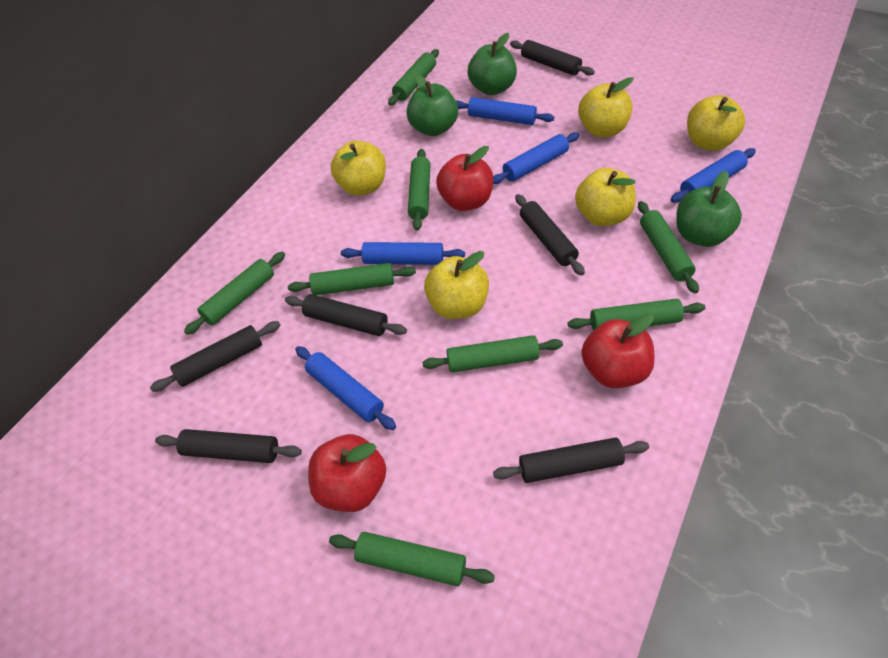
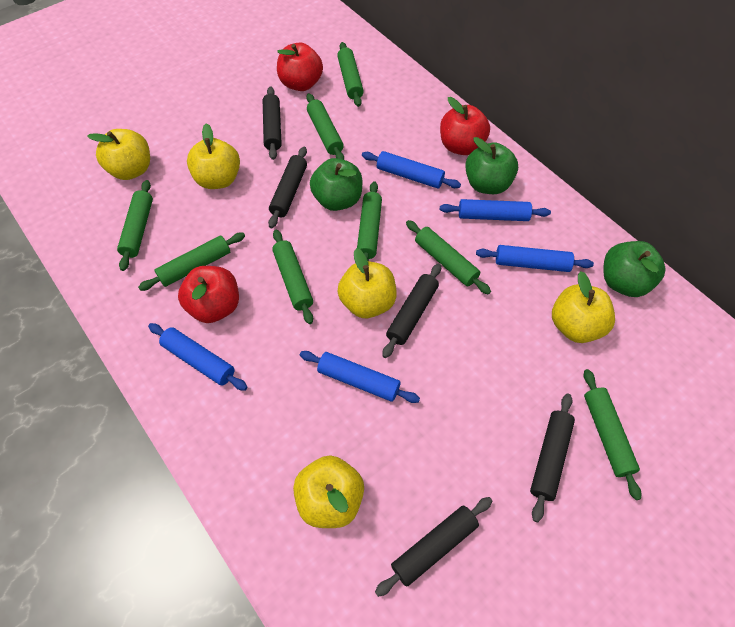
black rolling pin: 6 -> 5

